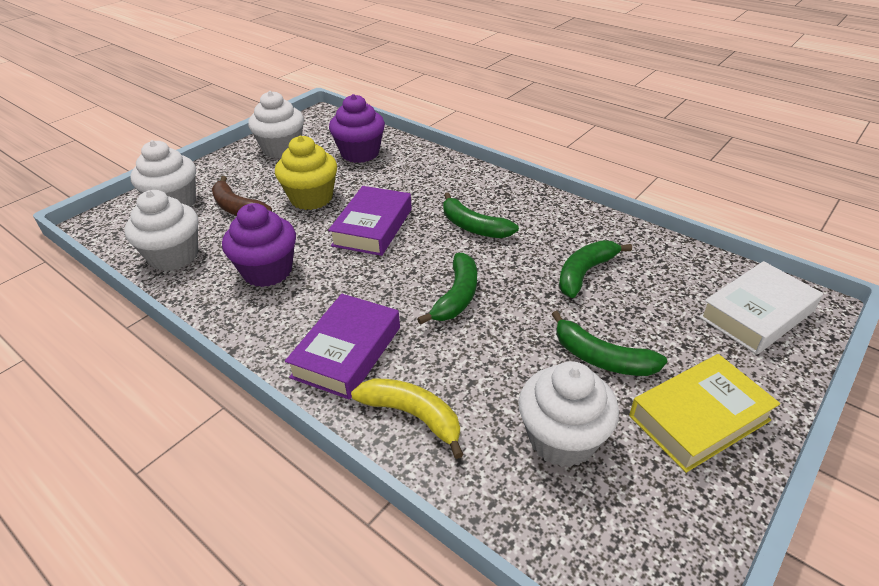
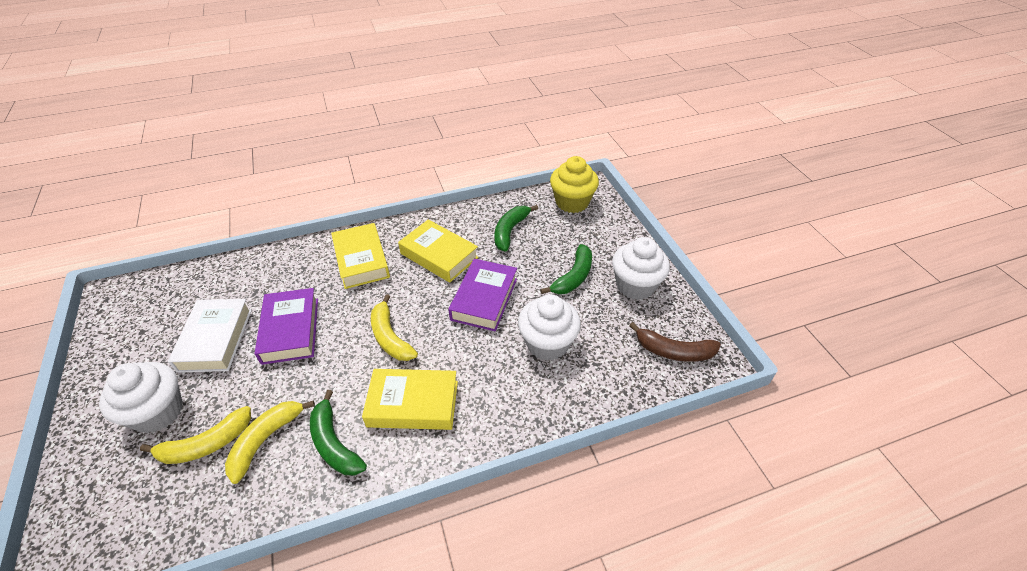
green banana: 4 -> 3
purple cupcake: 2 -> 0
white cupcake: 4 -> 3
yellow banana: 1 -> 3
yellow book: 1 -> 3

